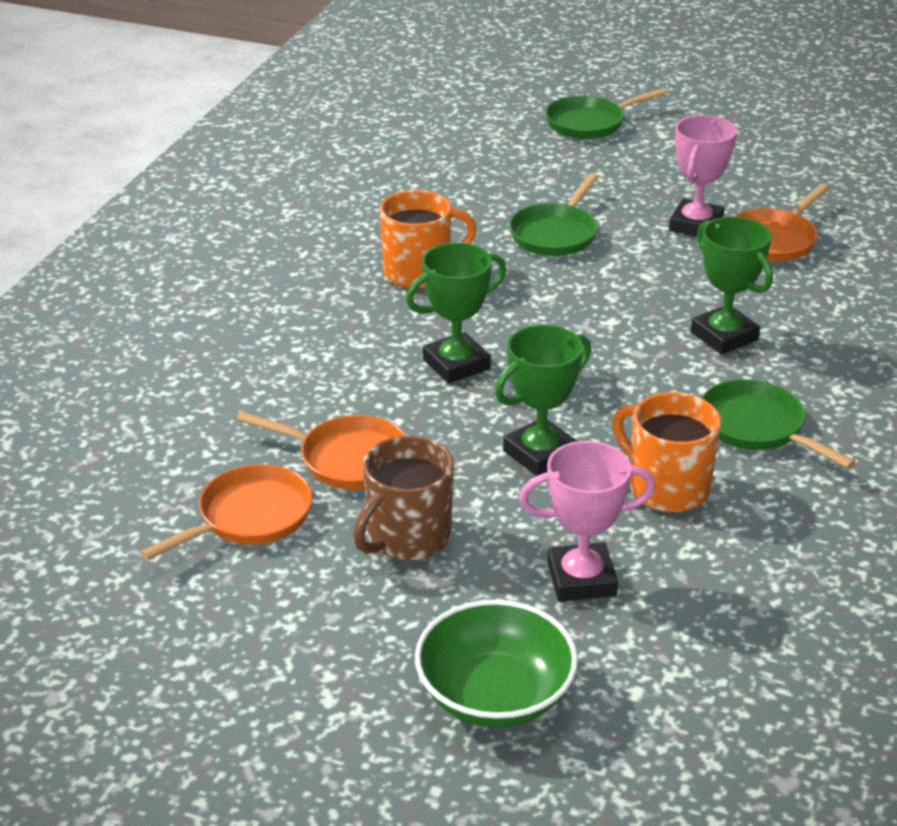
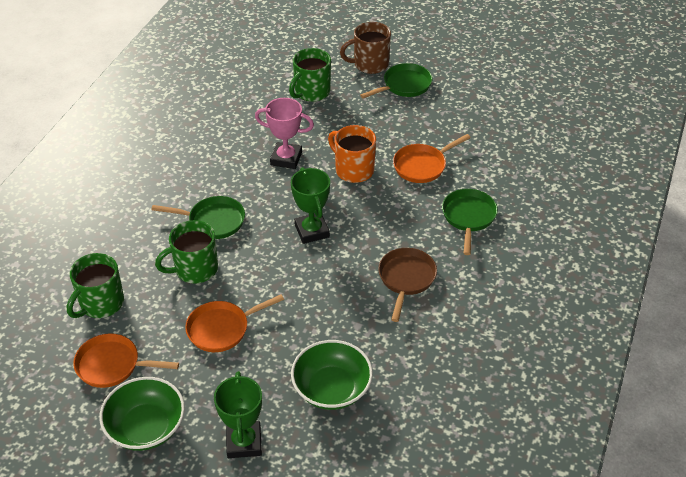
brown pan: 0 -> 1
green bowl: 1 -> 2
green mug: 0 -> 3
green trophy: 3 -> 2
orange mug: 2 -> 1
pink trophy: 2 -> 1

